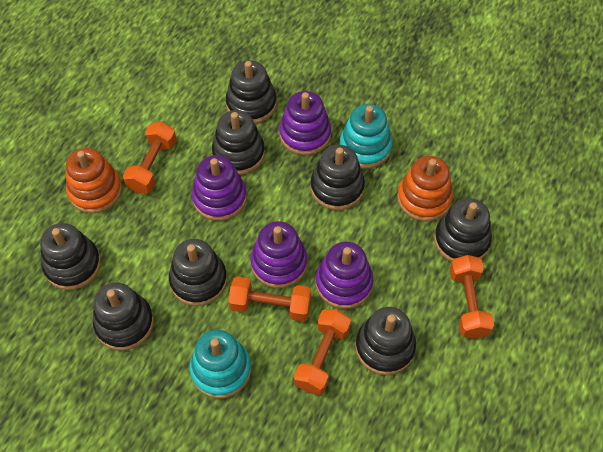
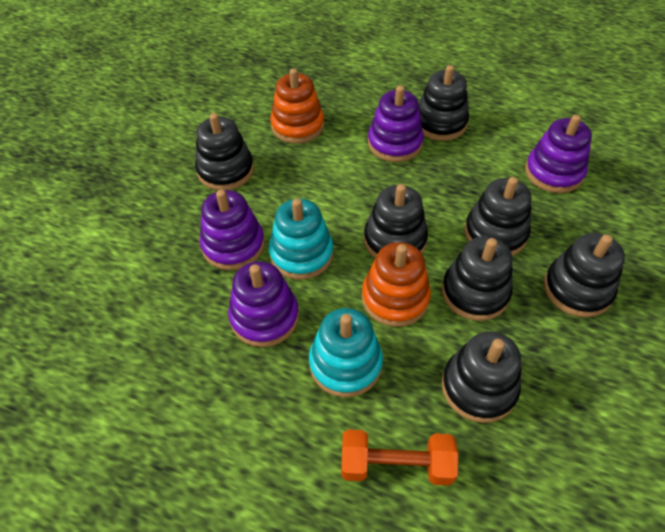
black stacking toy: 8 -> 7
orange dumbbell: 4 -> 1

